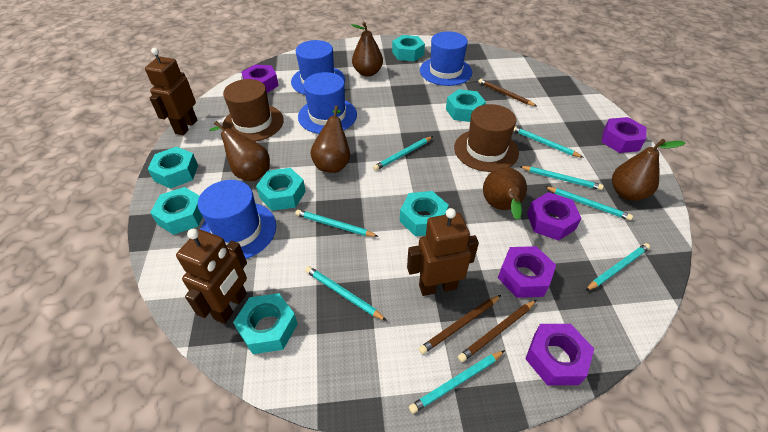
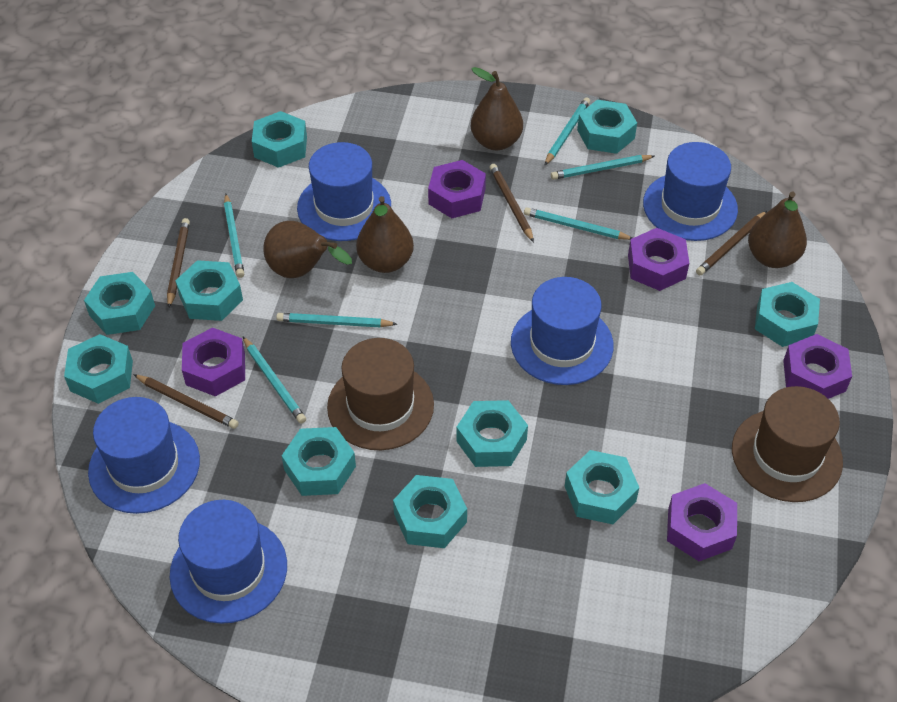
blue hat: 4 -> 5
brown pear: 5 -> 4
brown pencil: 3 -> 4
brown robot: 3 -> 0
turquoise nut: 7 -> 10
turquoise pencil: 8 -> 6

